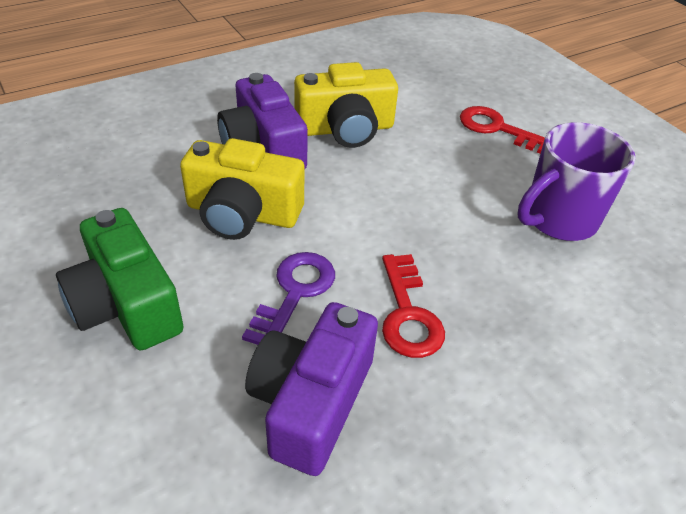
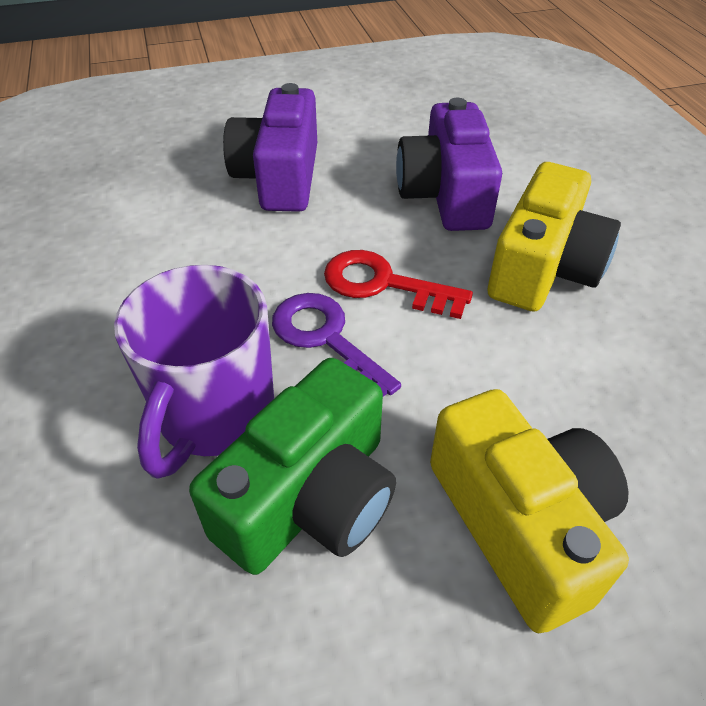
red key: 2 -> 1

